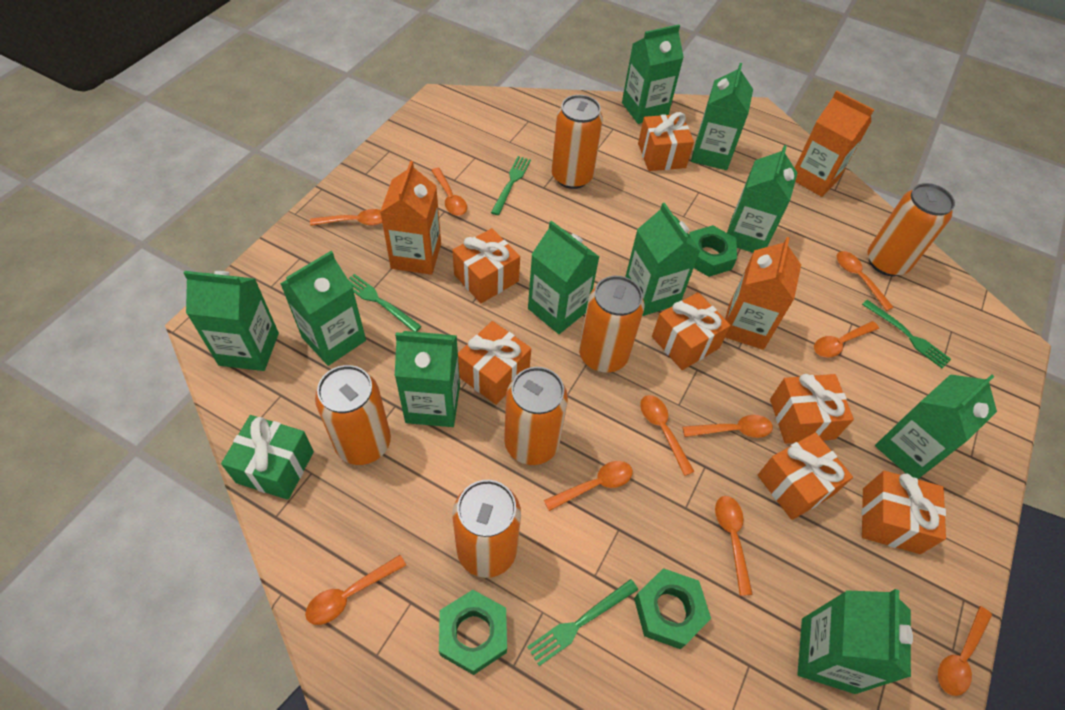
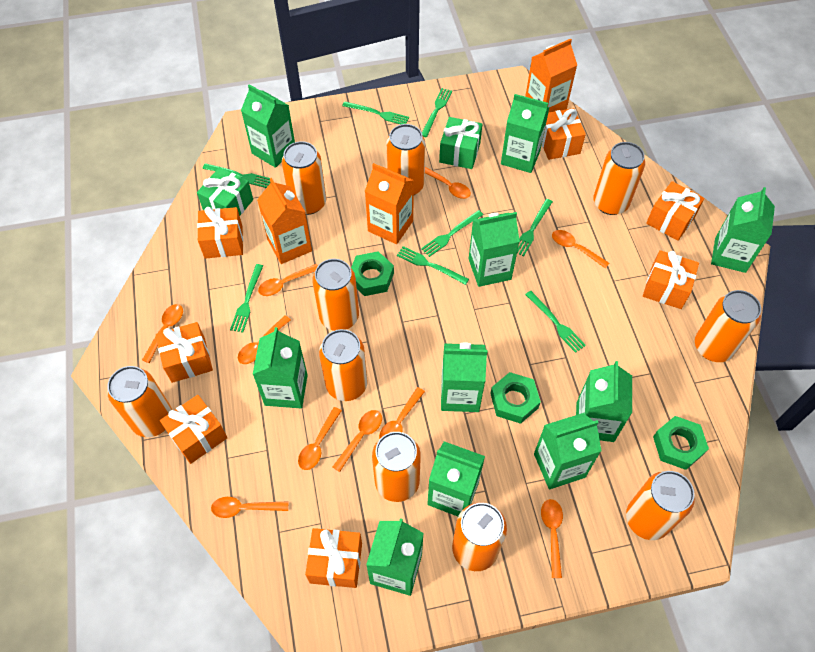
green fork: 4 -> 8
green gift: 1 -> 2
orange can: 6 -> 10

